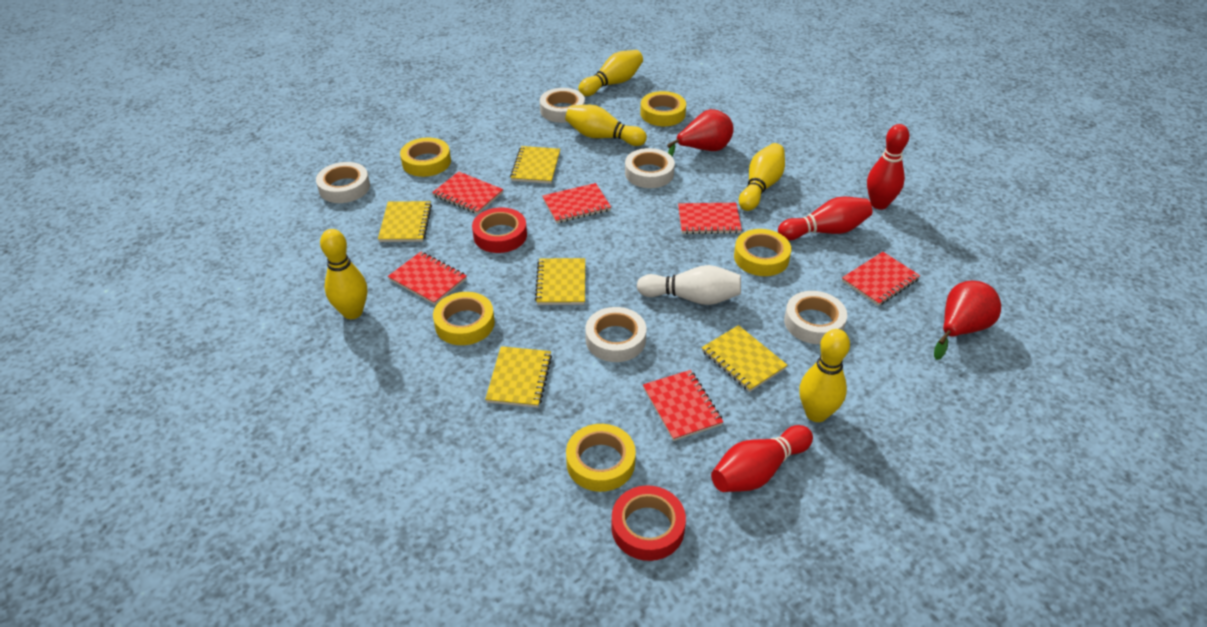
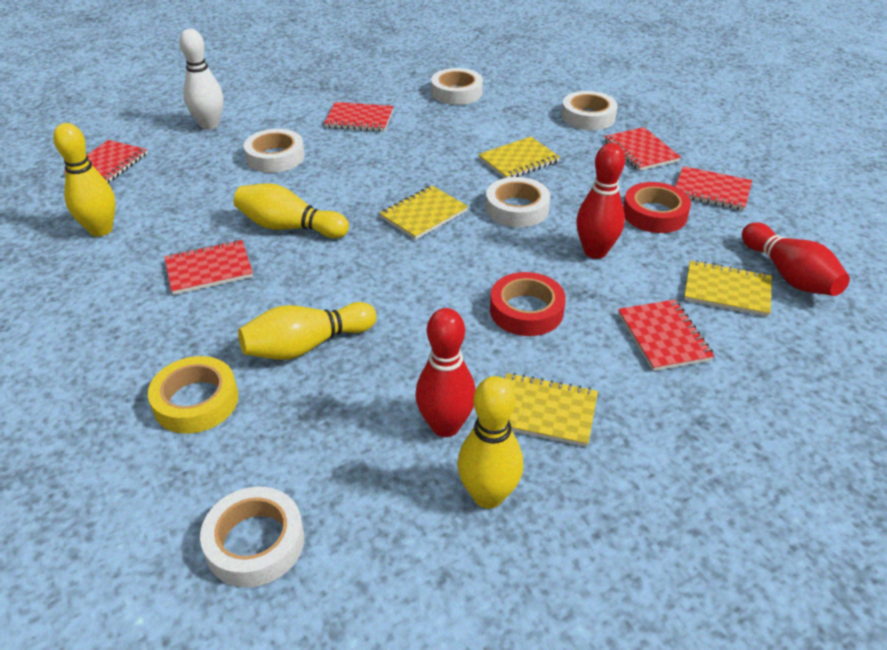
red pear: 2 -> 0
yellow bowling pin: 5 -> 4
yellow notebook: 5 -> 4
yellow tape: 5 -> 1

